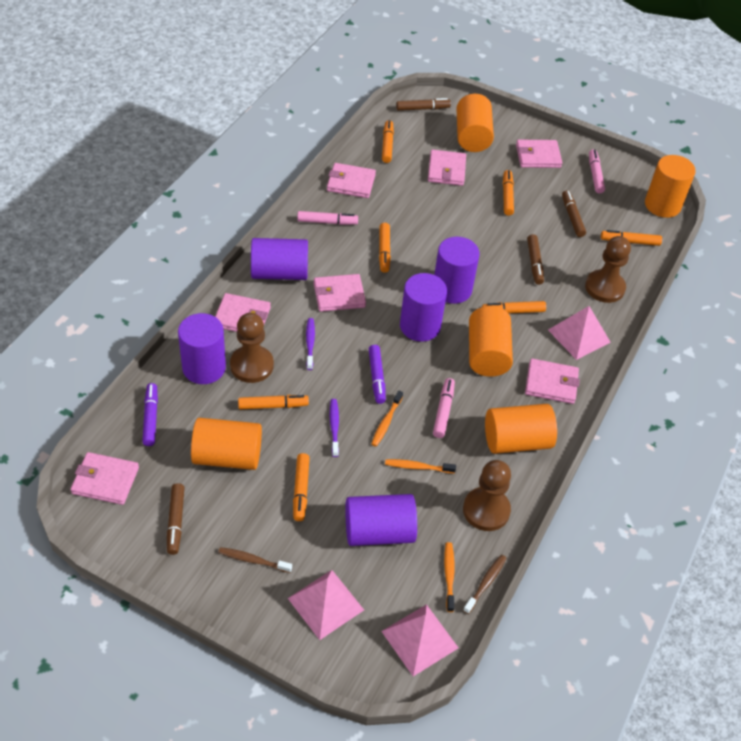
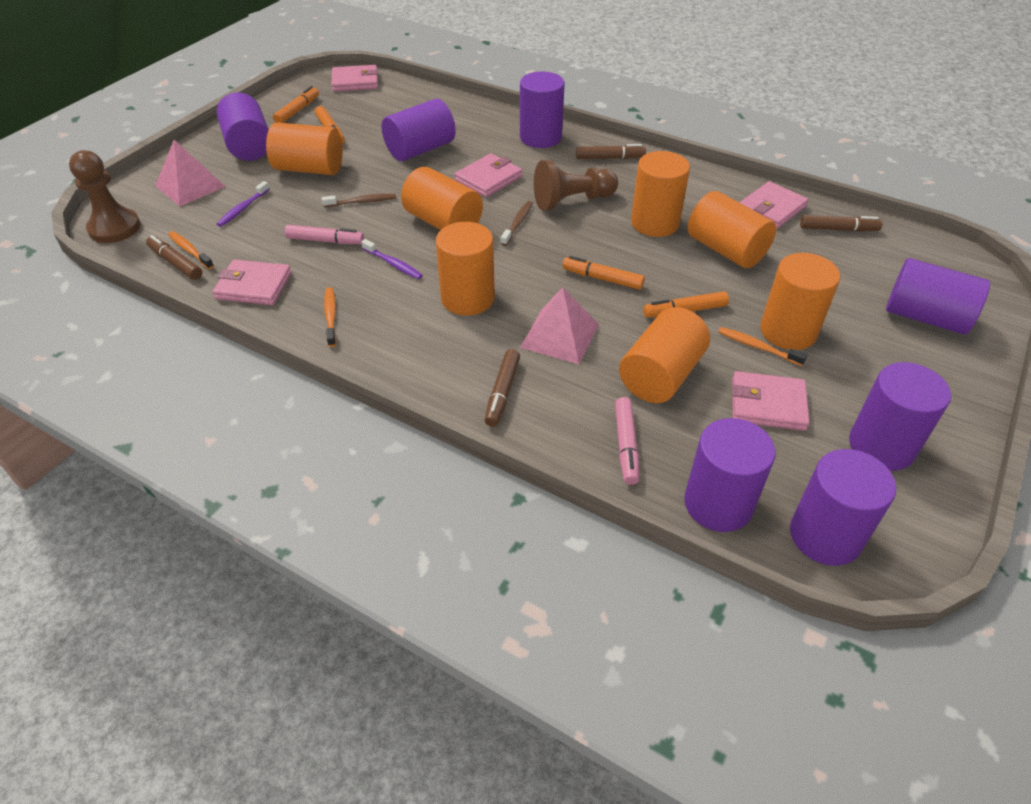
brown pawn: 3 -> 2
orange cylinder: 5 -> 7
orange marker: 7 -> 4
pink marker: 3 -> 2
pink pyramid: 3 -> 2
pink wallet: 7 -> 5
purple cylinder: 5 -> 7
purple marker: 2 -> 0

